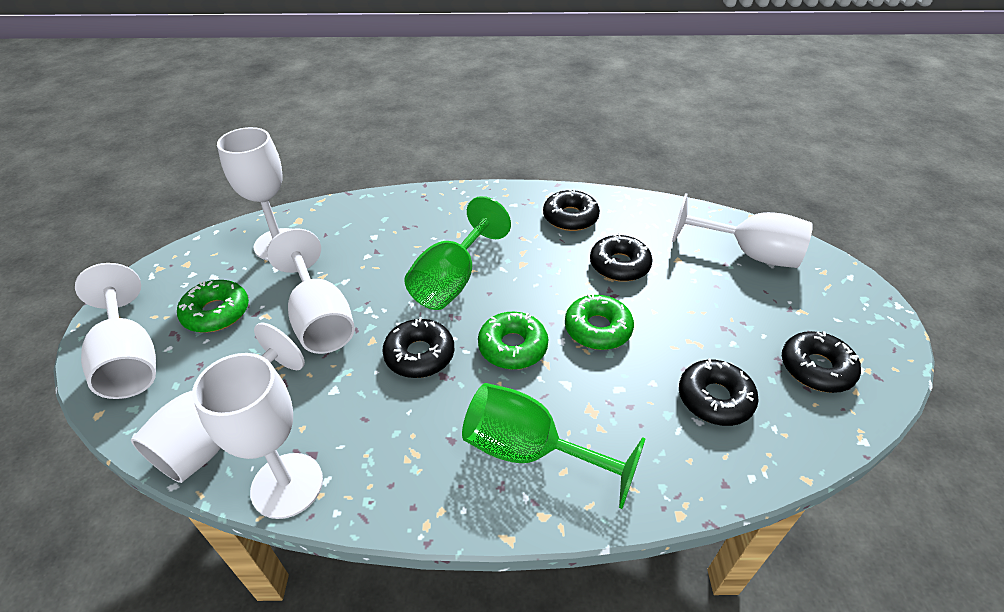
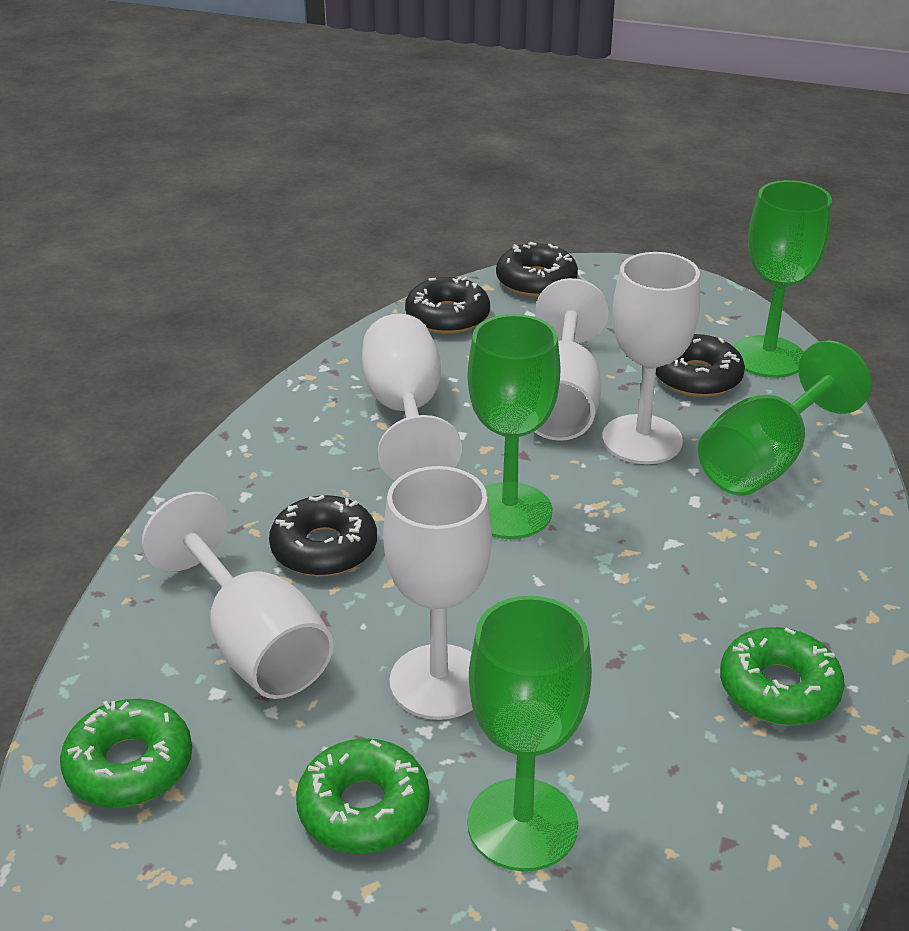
black donut: 5 -> 4
green goblet: 2 -> 4
white goblet: 6 -> 5

